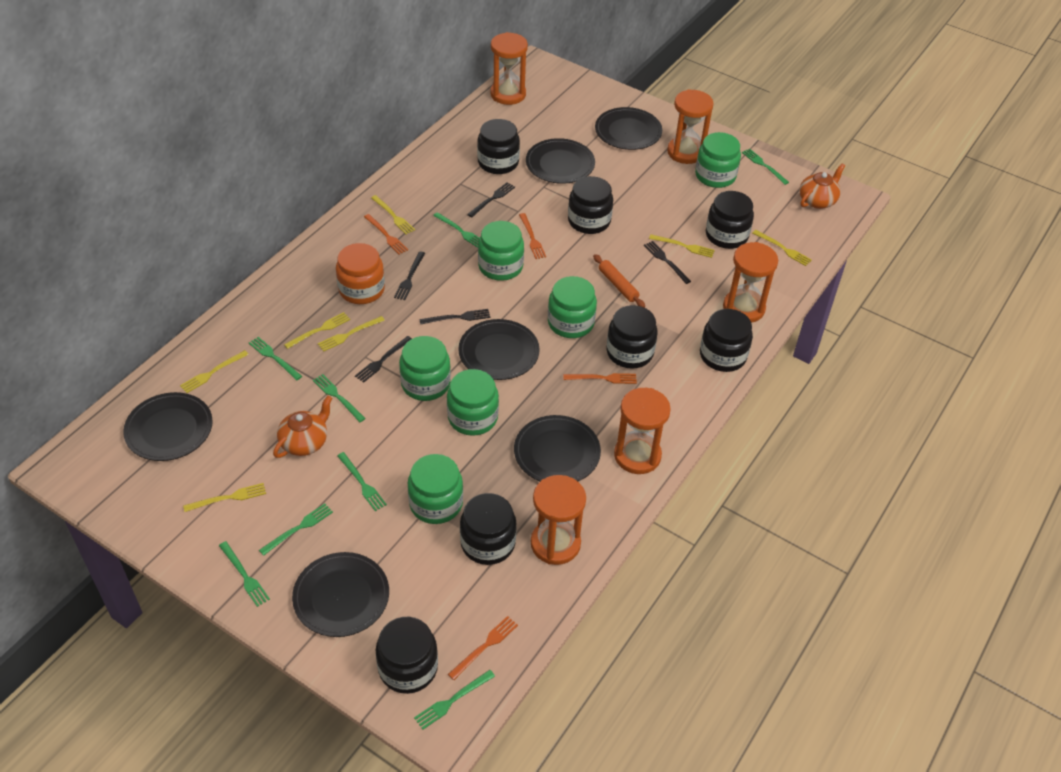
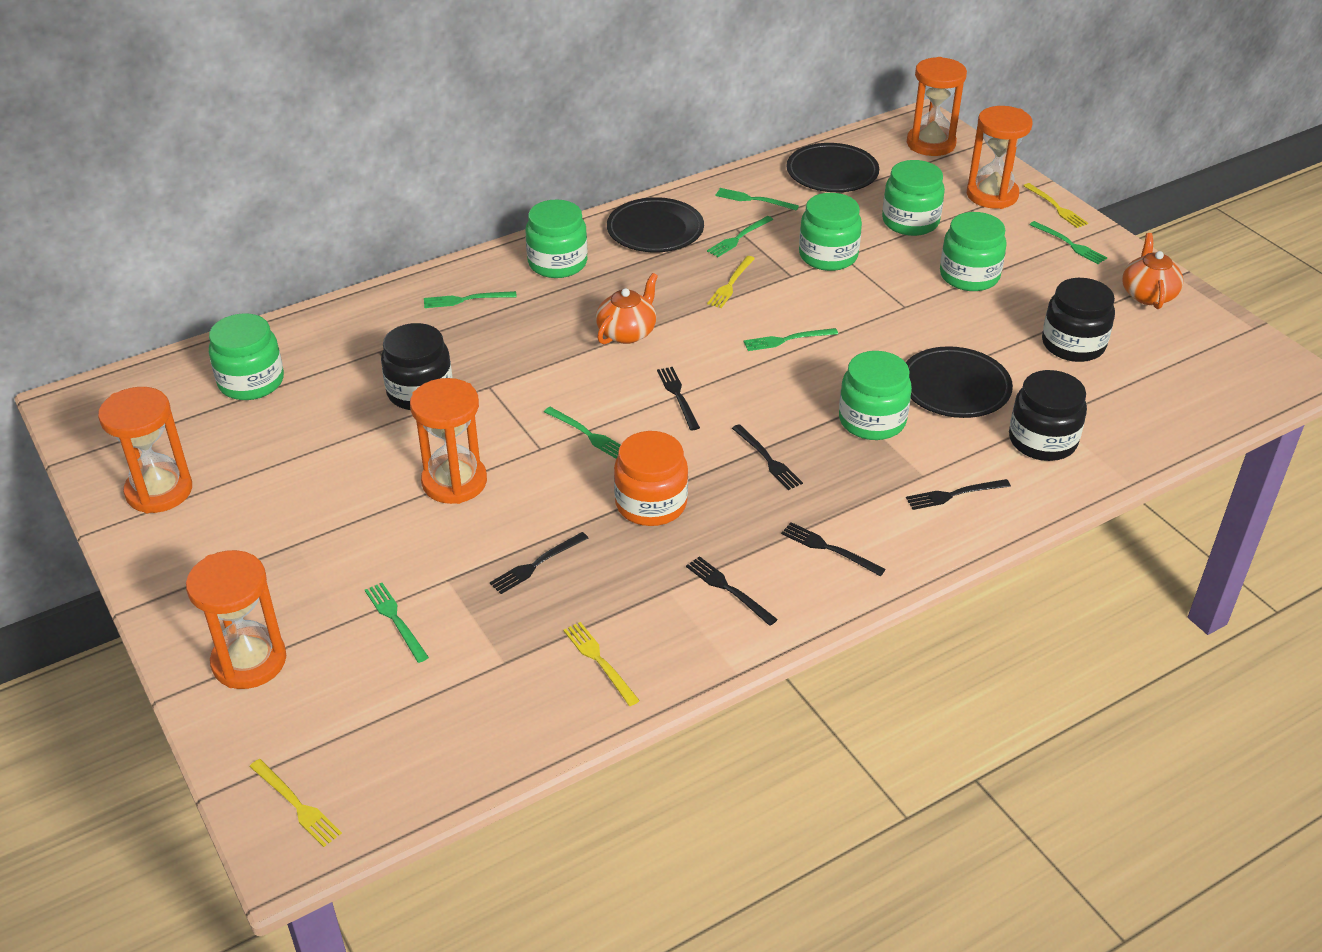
black fork: 5 -> 6
black jar: 7 -> 3
black plate: 6 -> 3
green fork: 8 -> 7
orange fork: 4 -> 0
orange rolling pin: 1 -> 0
yellow fork: 7 -> 4

